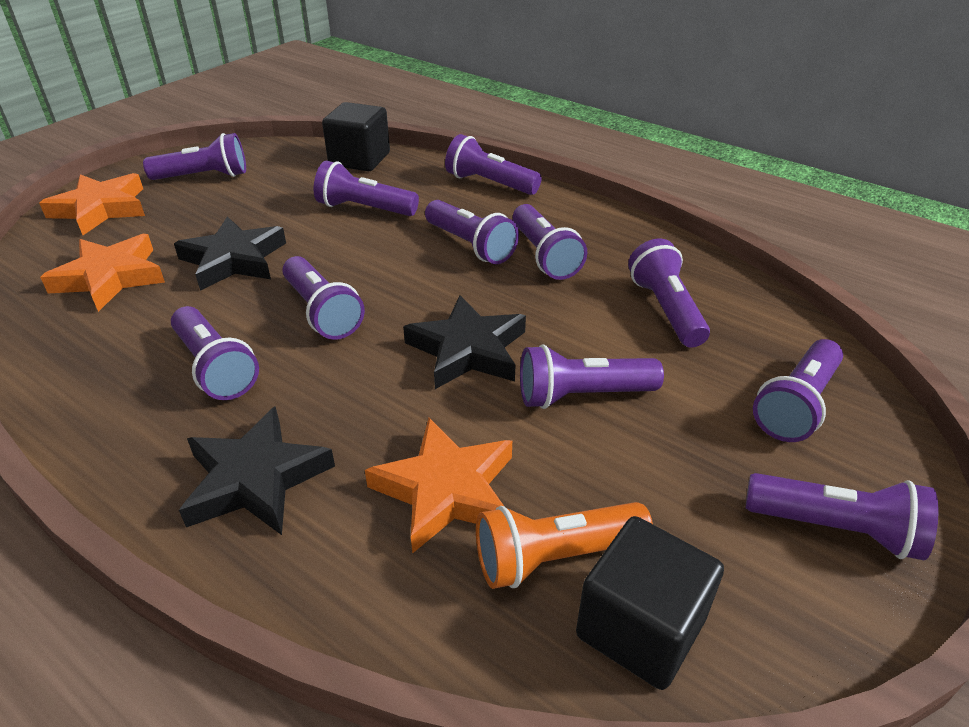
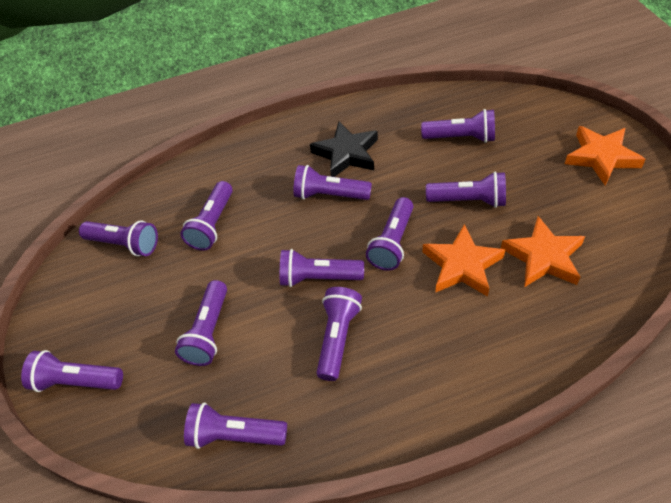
black cube: 2 -> 0
black star: 3 -> 1
orange flashlight: 1 -> 0

